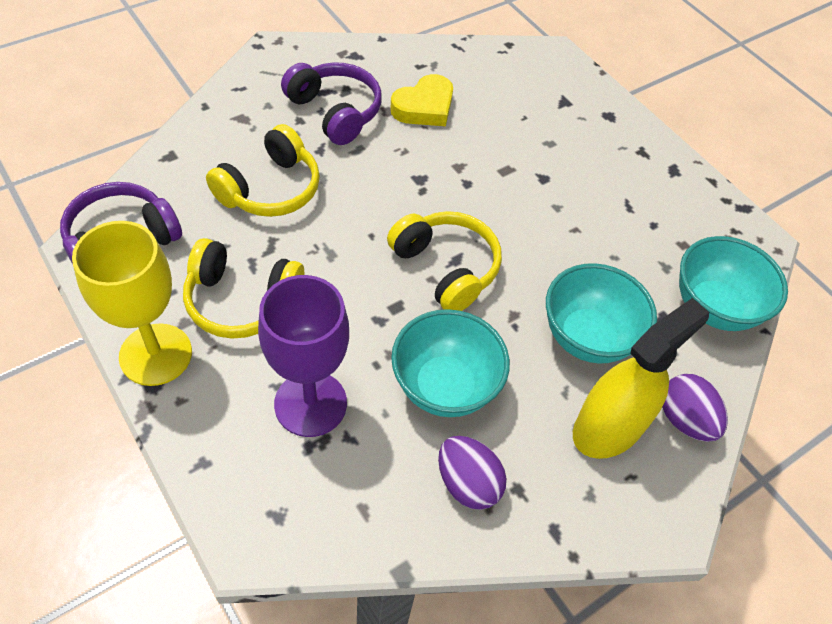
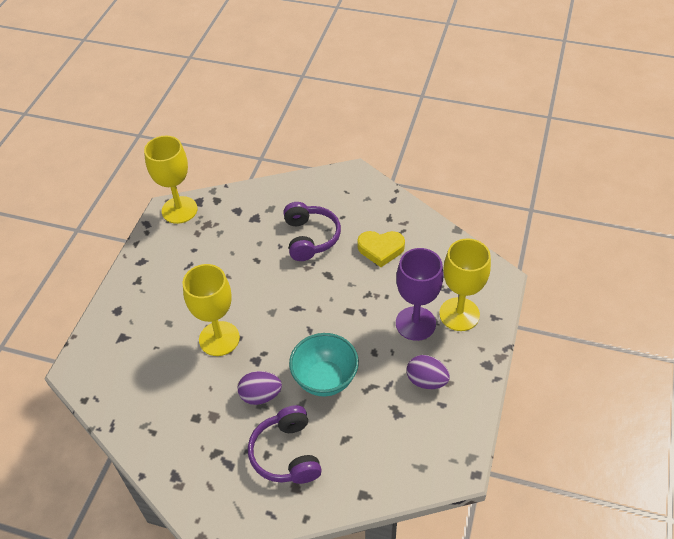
turquoise bowl: 3 -> 1
yellow goblet: 1 -> 3
yellow headphones: 3 -> 0
yellow spray bottle: 1 -> 0

